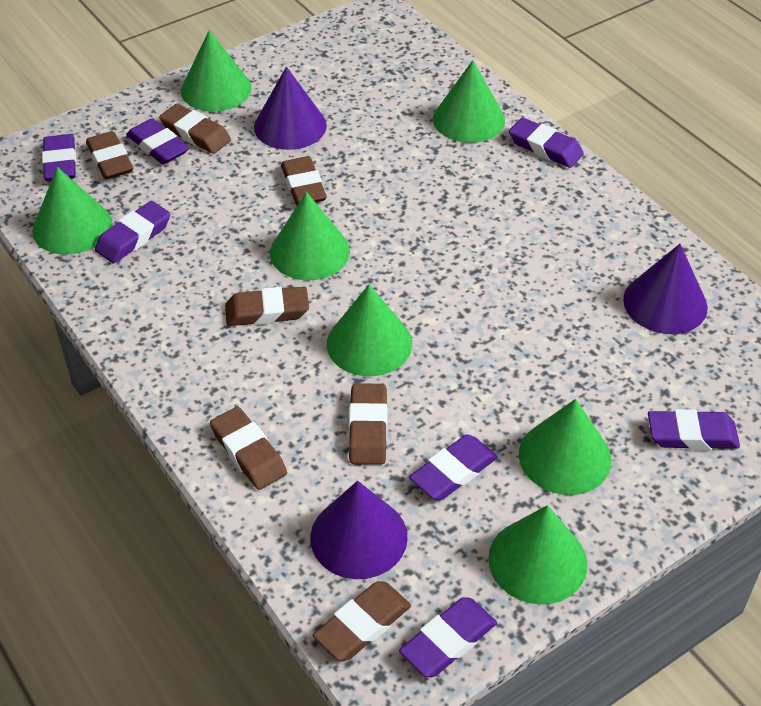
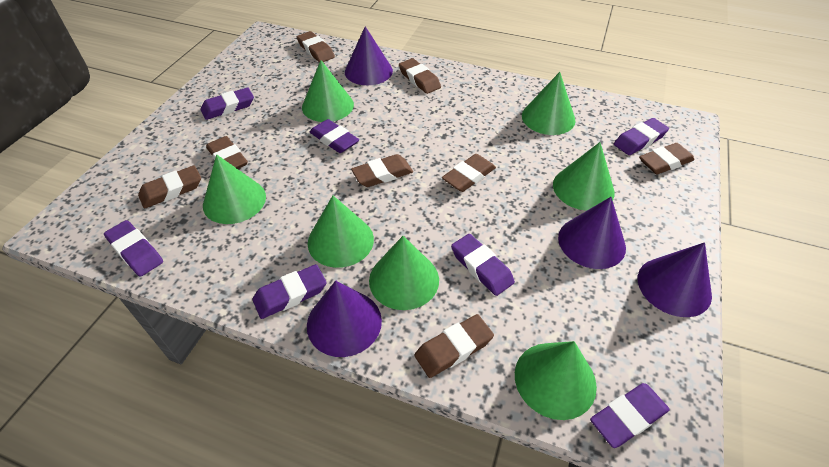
brown eraser: 7 -> 8
purple cone: 3 -> 4

